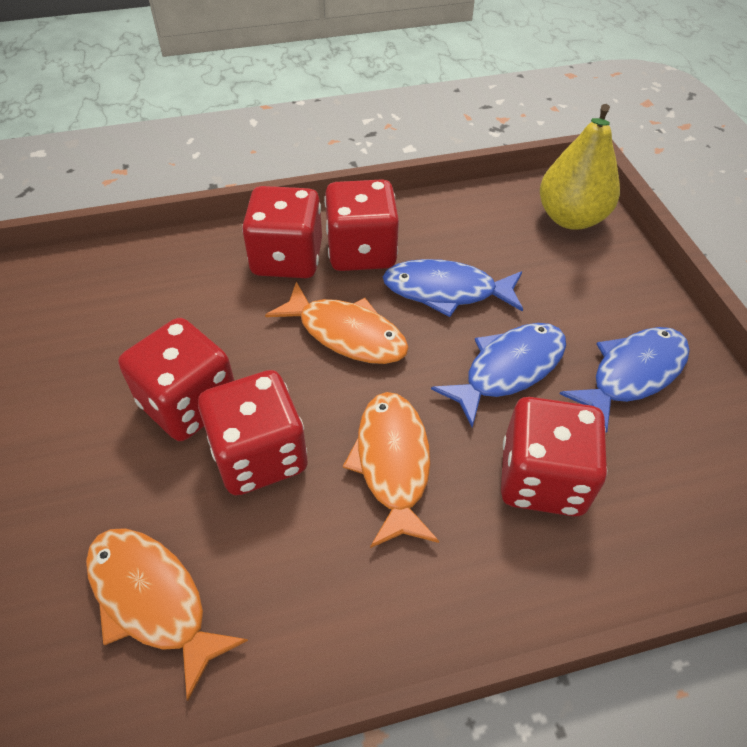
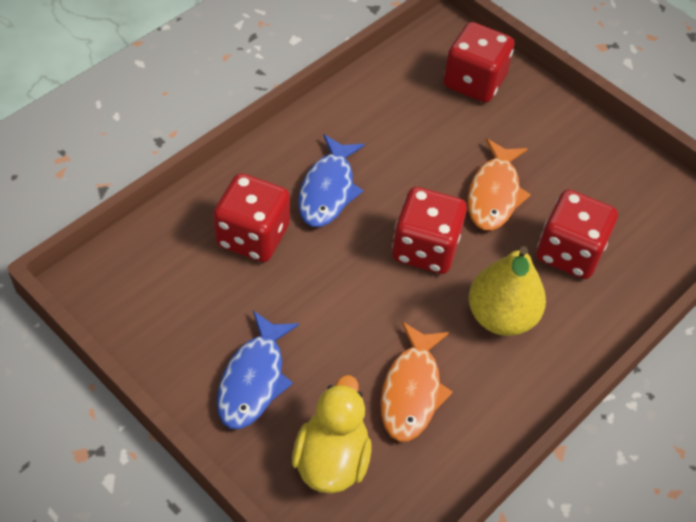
blue fish: 3 -> 2
orange fish: 3 -> 2
red dice: 5 -> 4
yellow duck: 0 -> 1

